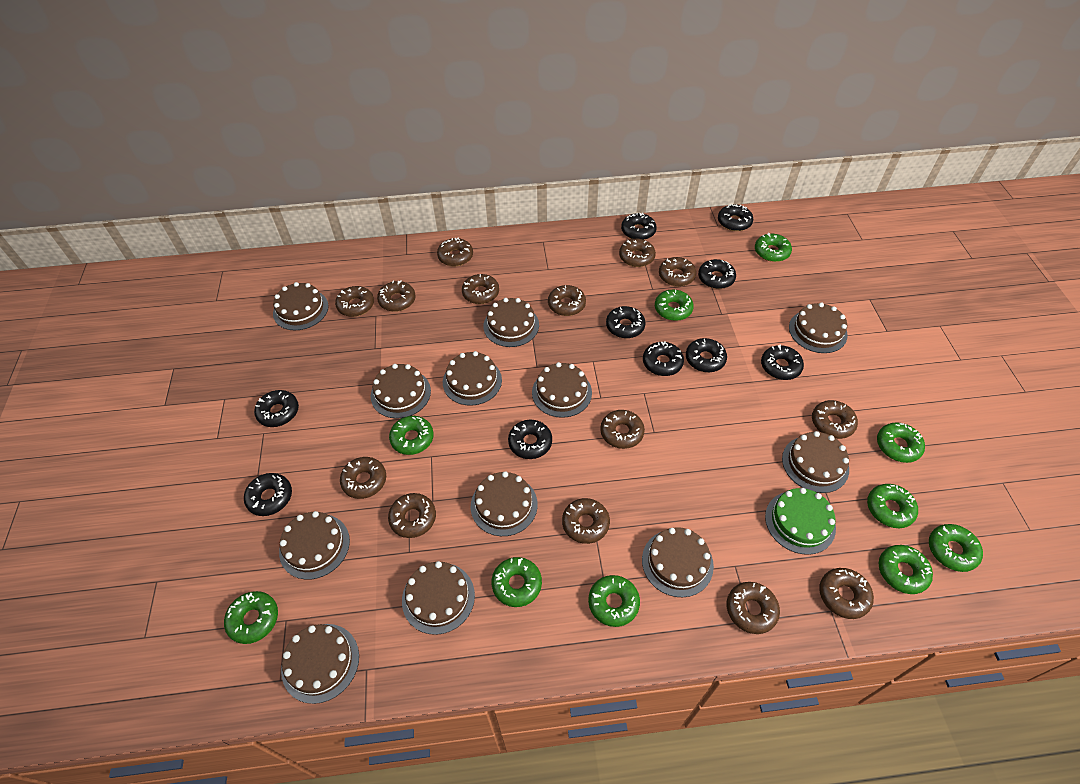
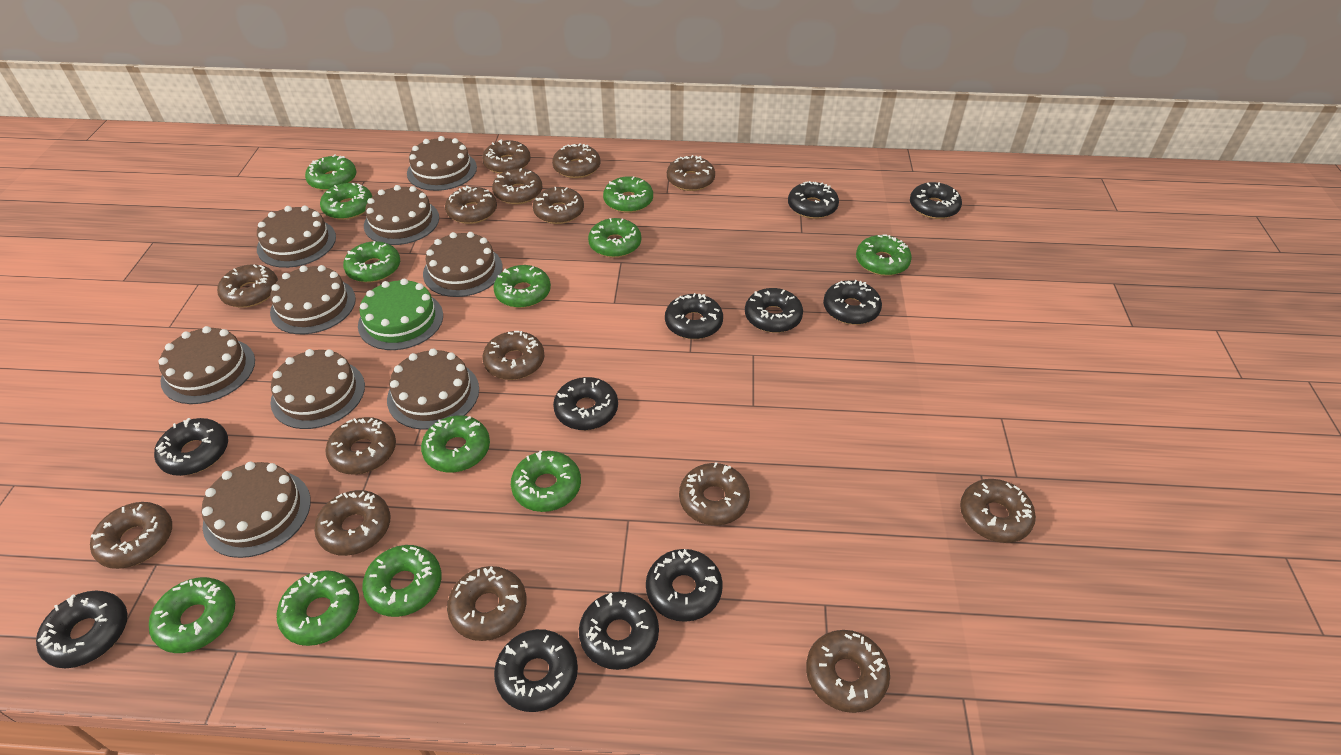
black donut: 10 -> 11
brown cake: 12 -> 9
brown donut: 14 -> 15
green donut: 10 -> 12

